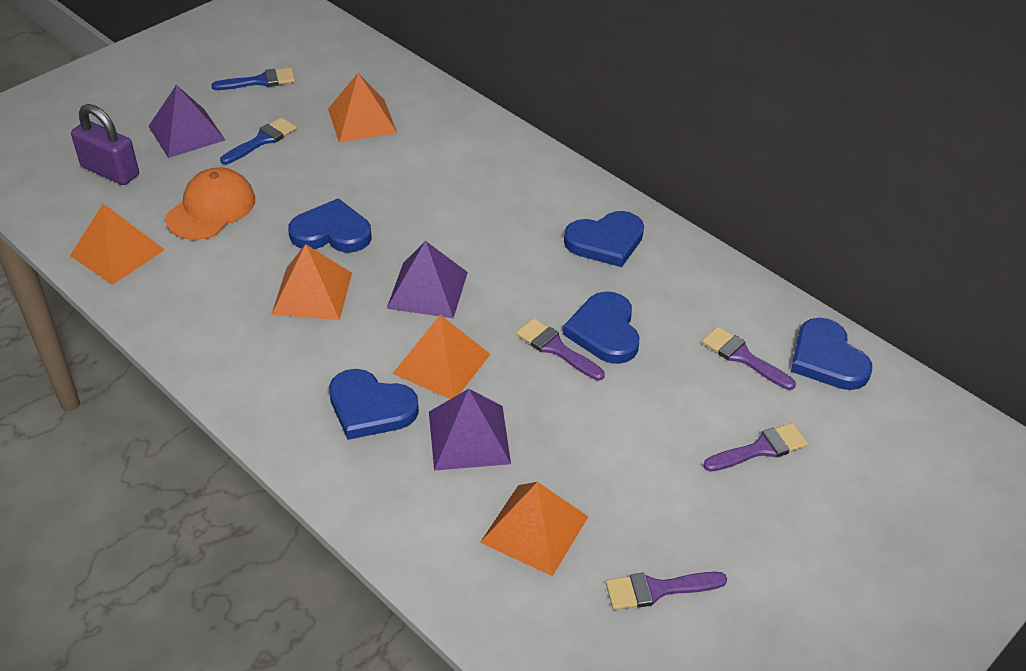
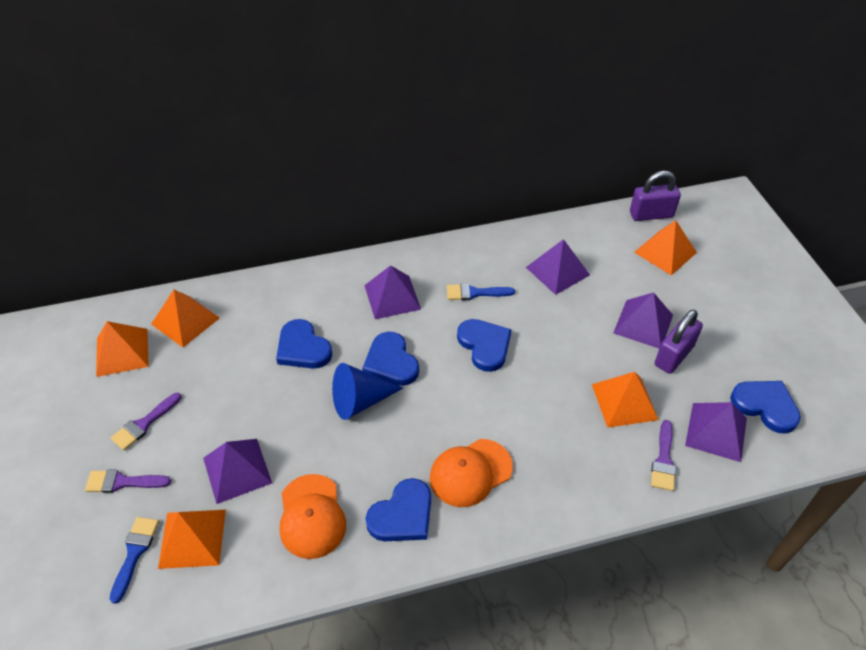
blue cone: 0 -> 1
orange cap: 1 -> 2
purple brush: 4 -> 3
purple padlock: 1 -> 2
purple pyramid: 3 -> 5

